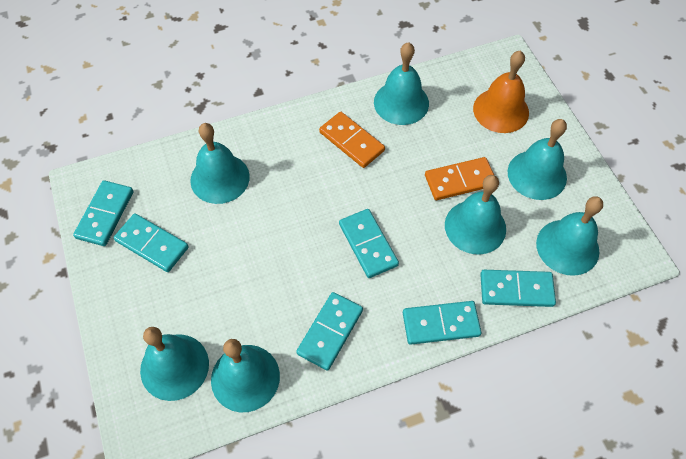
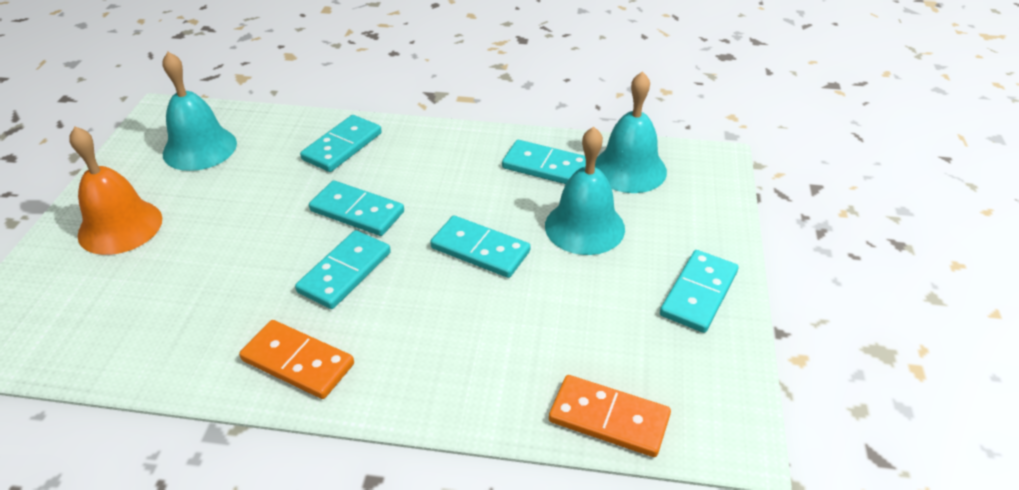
turquoise bell: 7 -> 3

